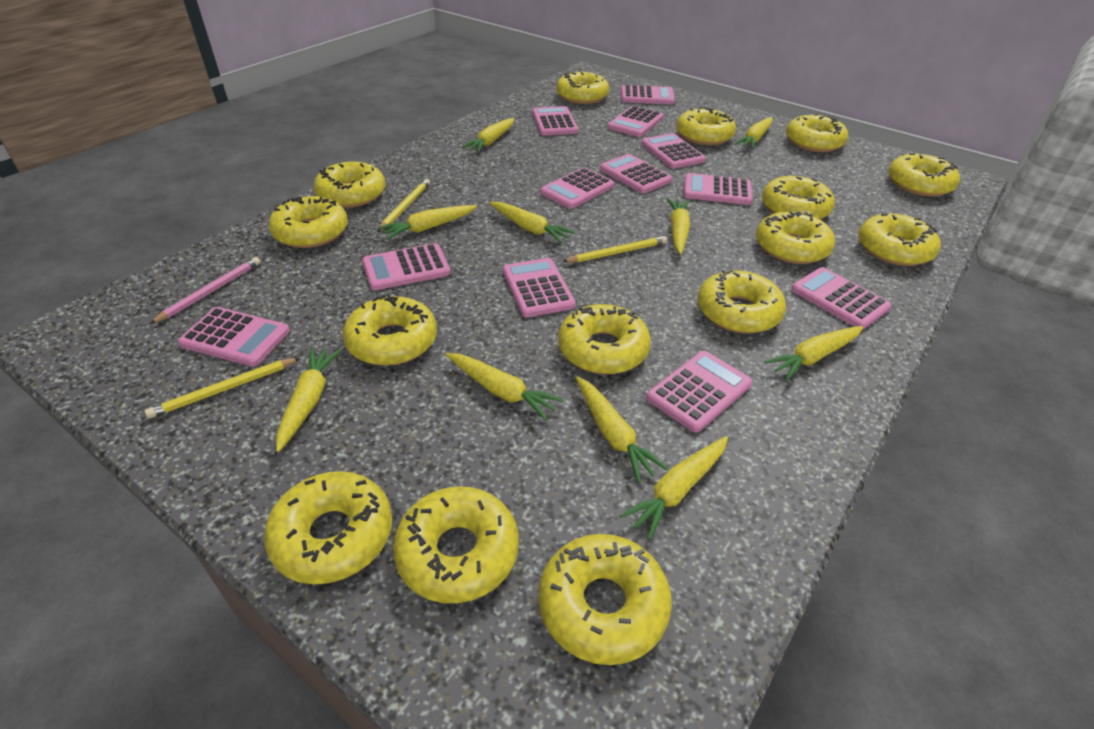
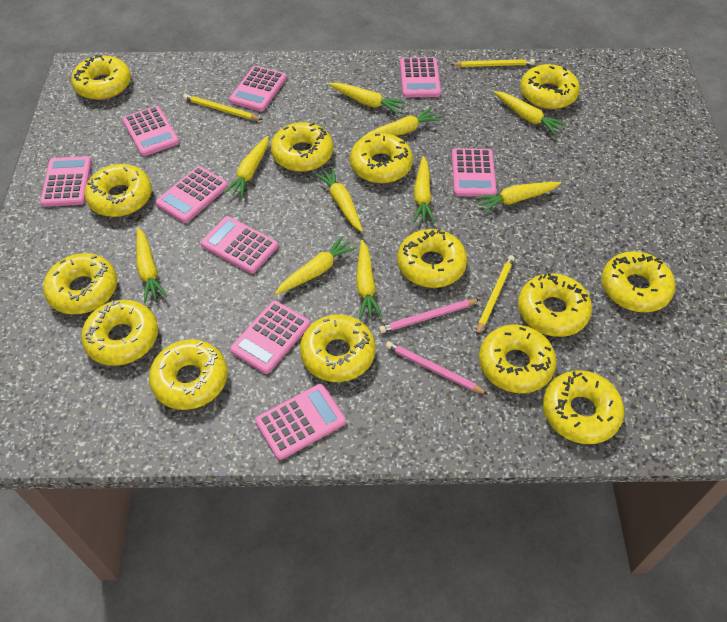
pink calculator: 12 -> 9
pink pencil: 1 -> 2
yellow donut: 15 -> 14

